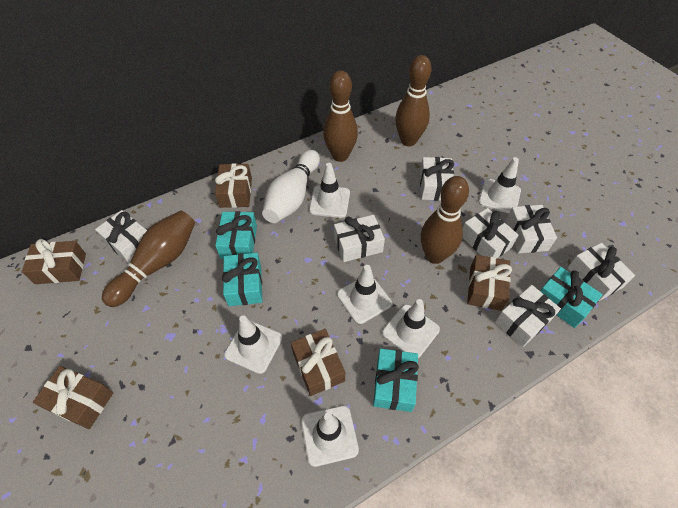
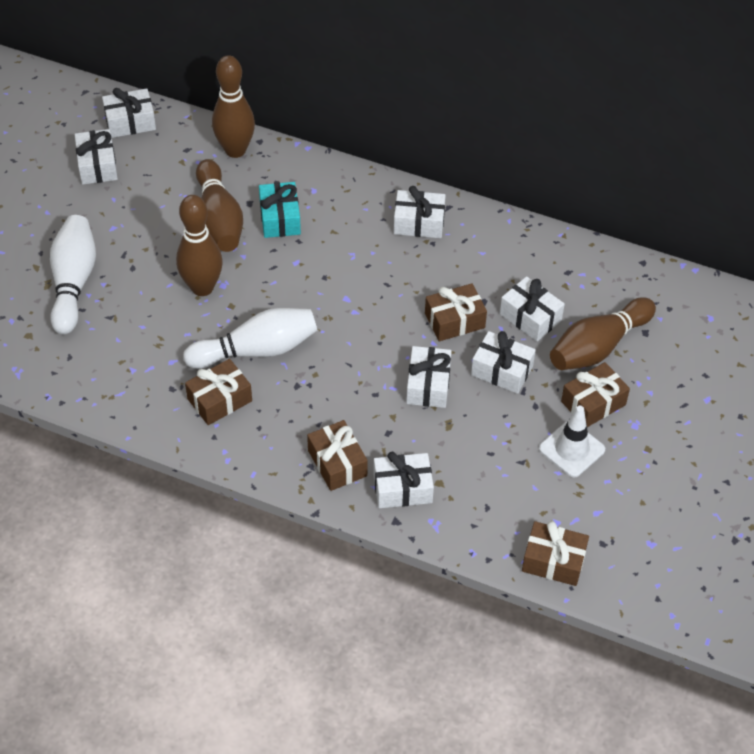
turquoise gift: 4 -> 1
white bowling pin: 1 -> 2
white traffic cone: 6 -> 1

